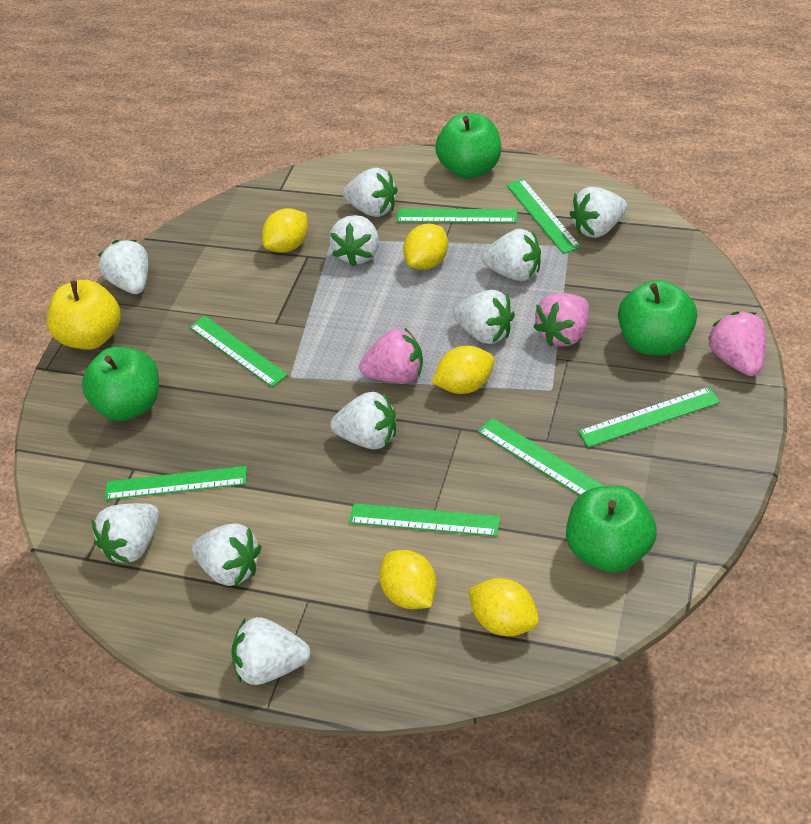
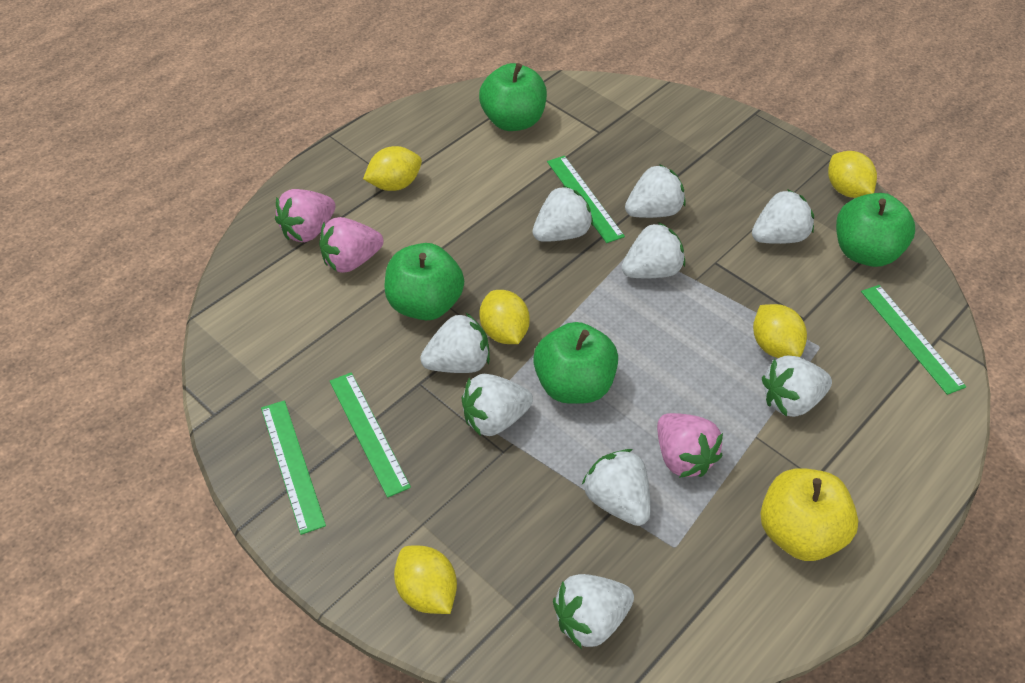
green ruler: 7 -> 4
white strawberry: 10 -> 9

